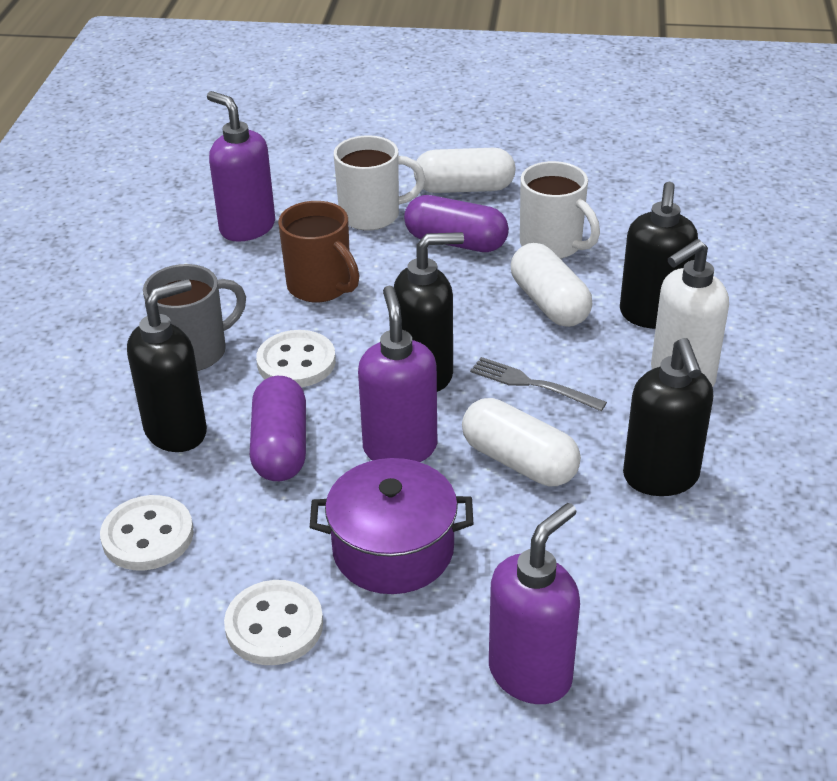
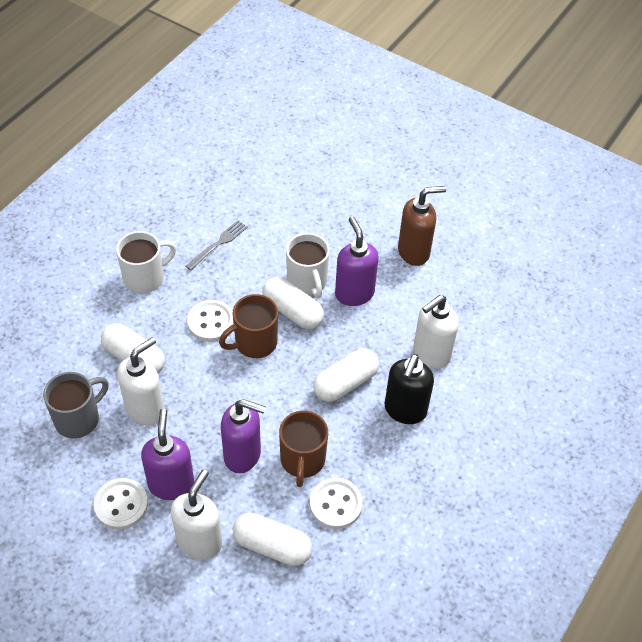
black soap dispenser: 4 -> 1
brown mug: 1 -> 2
brown soap dispenser: 0 -> 1
purple capsule: 2 -> 0
purple pot: 1 -> 0
white capsule: 3 -> 4
white soap dispenser: 1 -> 3

